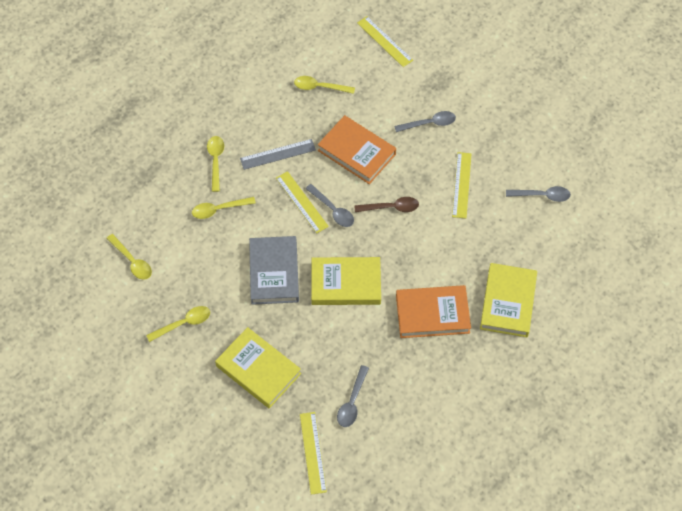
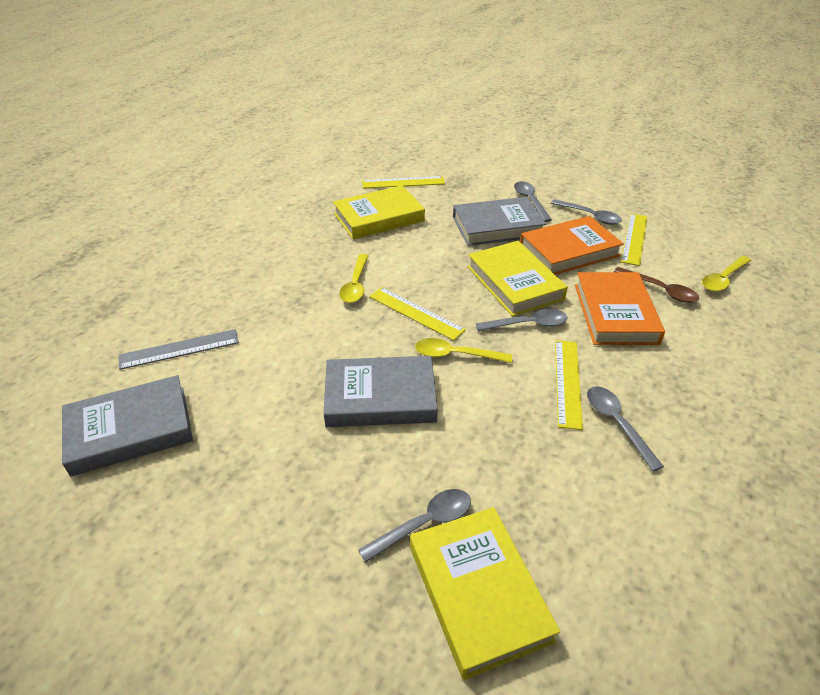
grey book: 1 -> 3
grey spoon: 4 -> 5
yellow spoon: 5 -> 3

